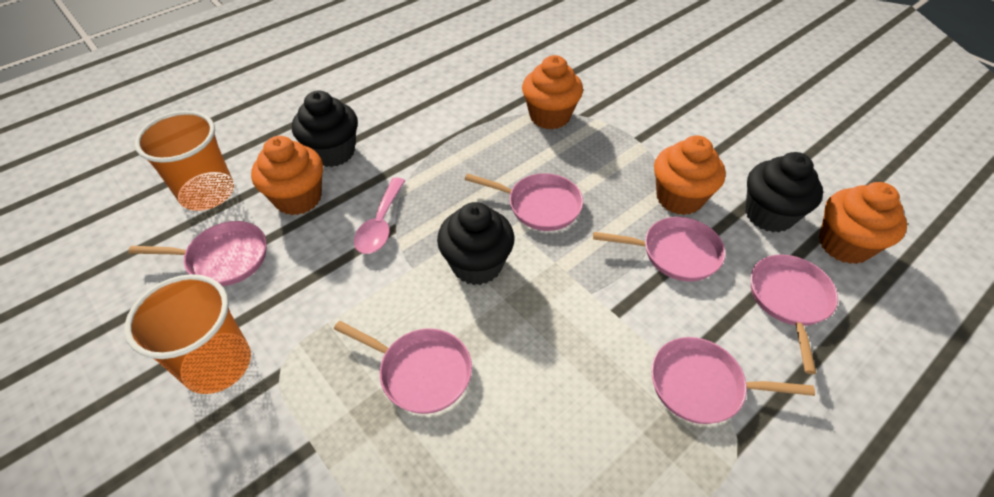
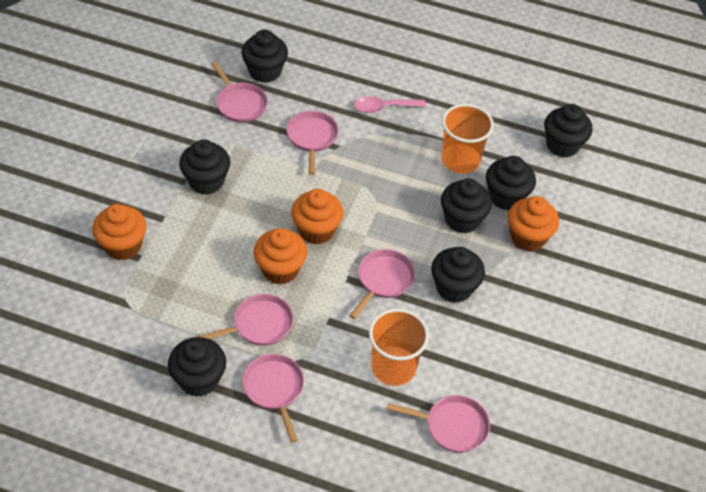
black cupcake: 3 -> 7

